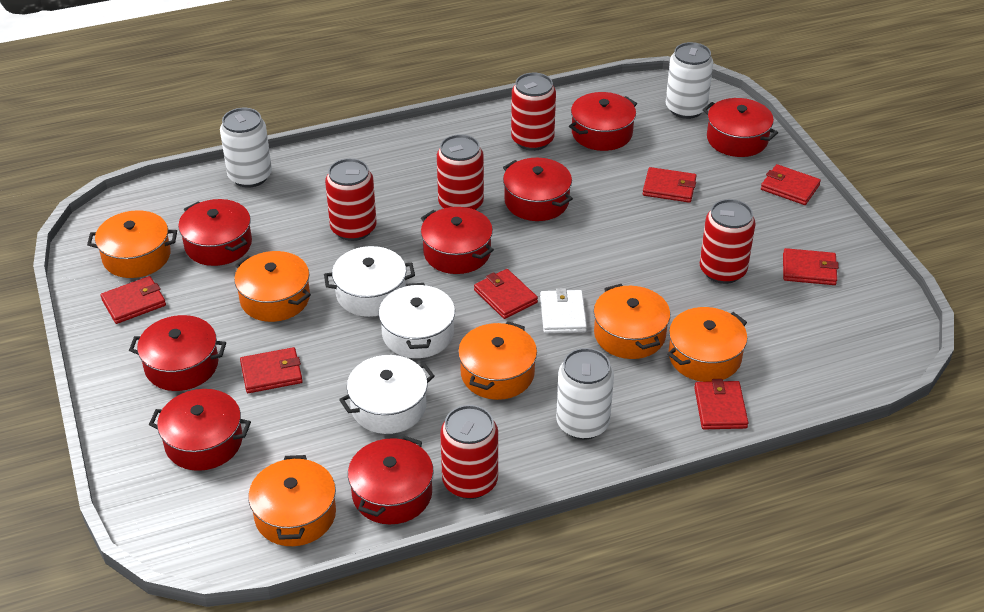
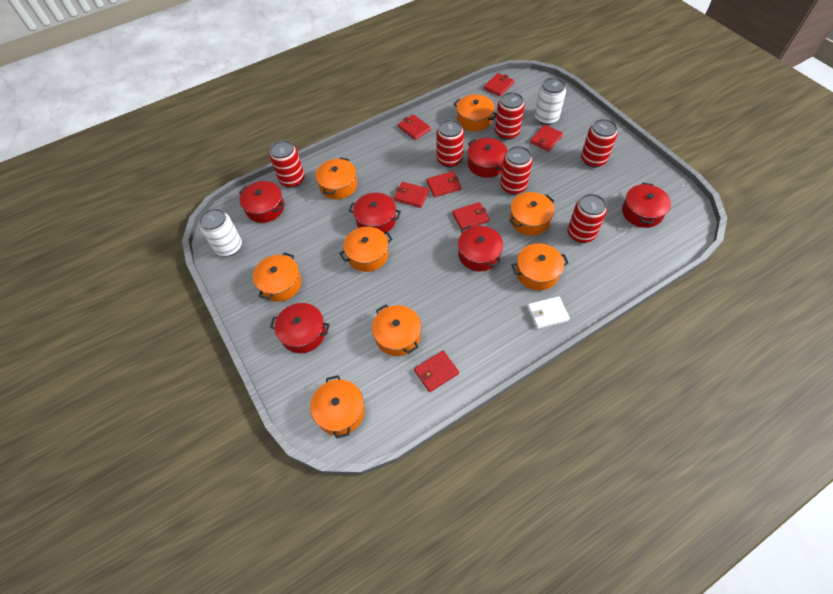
orange pot: 6 -> 8
red can: 5 -> 6
red pot: 8 -> 6
white can: 3 -> 2
white pot: 3 -> 0

